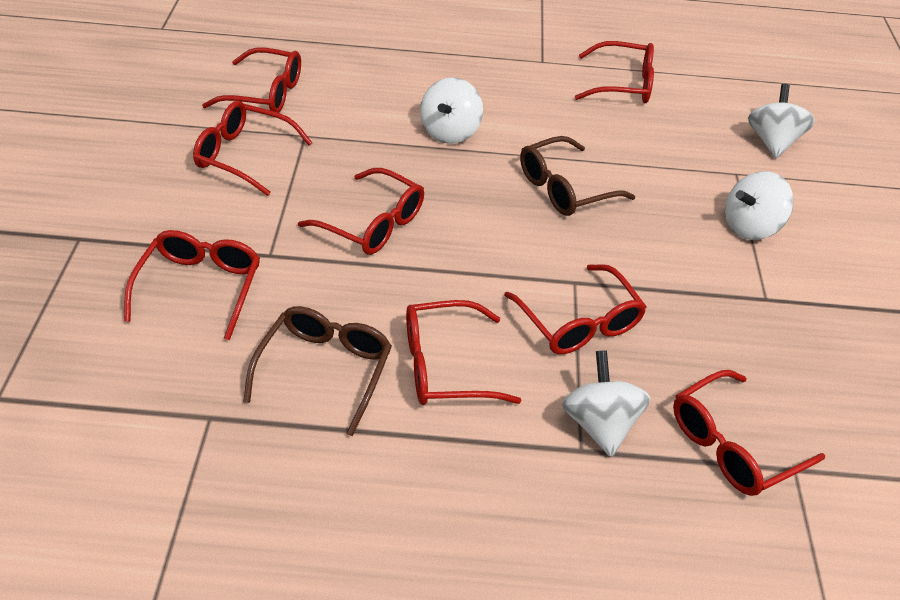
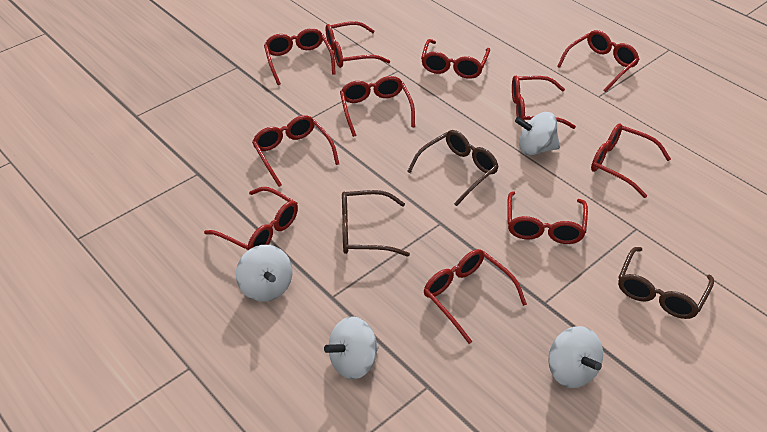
brown glasses: 2 -> 3
red glasses: 8 -> 11

